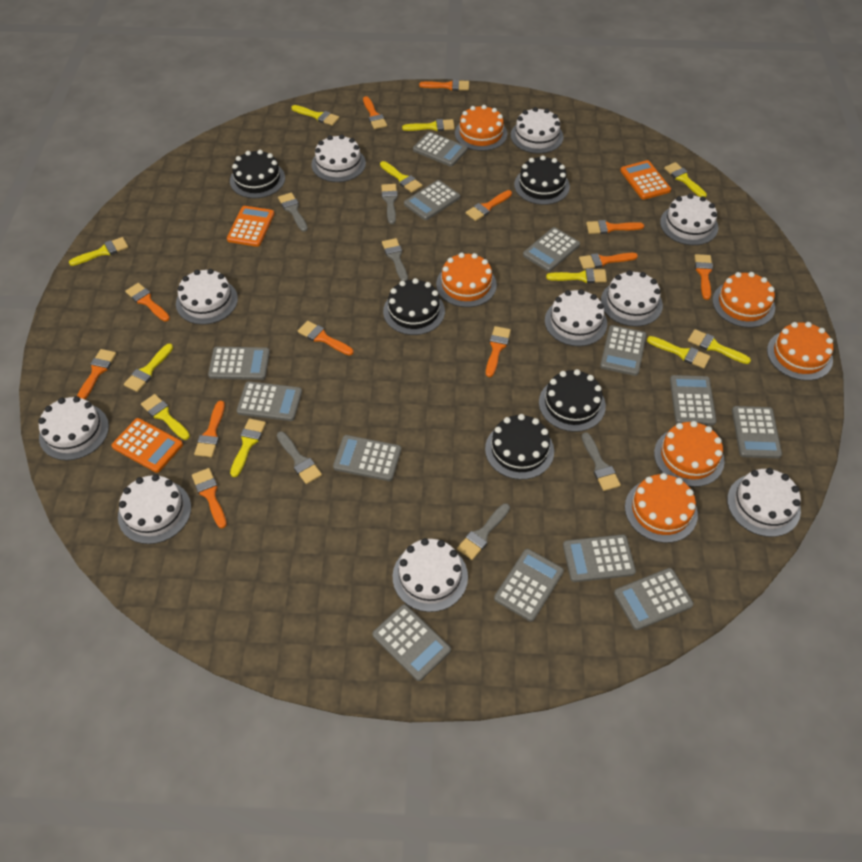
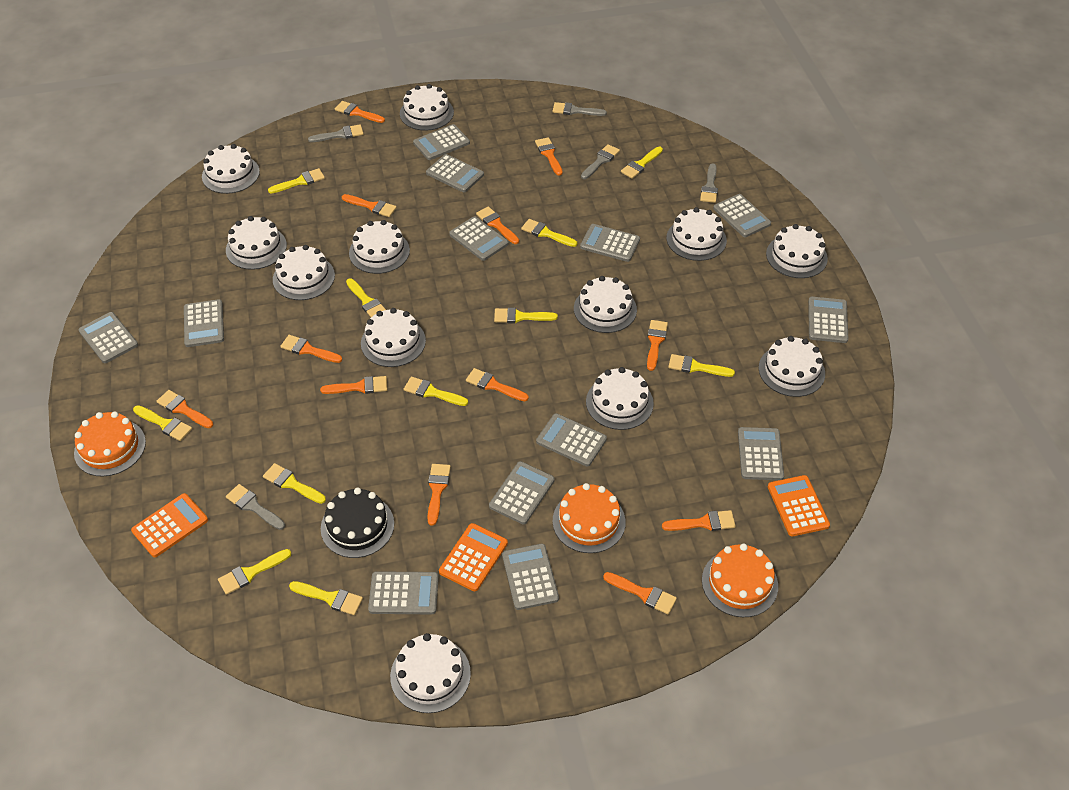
black cake: 5 -> 1
grey brush: 6 -> 5
orange cake: 6 -> 3
white cake: 10 -> 12

